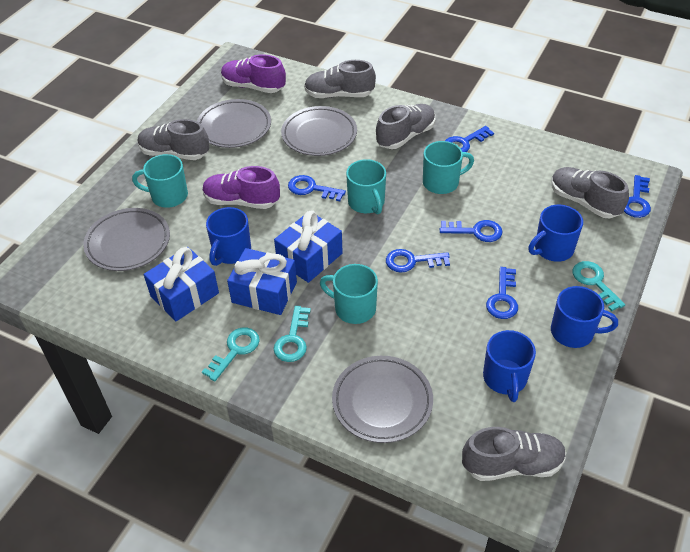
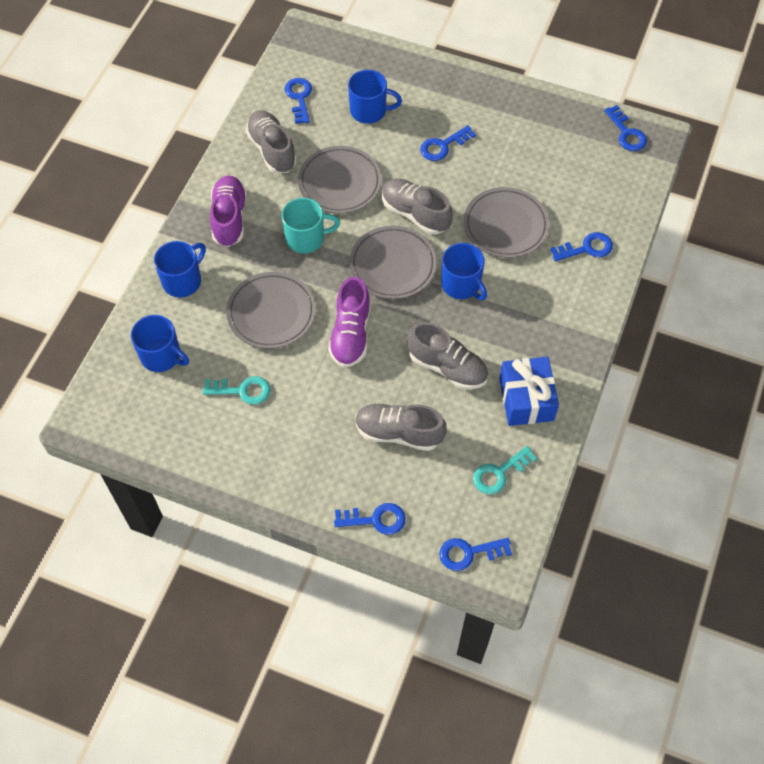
blue gift: 3 -> 1
grey shoe: 5 -> 4
turquoise key: 3 -> 2
turquoise mug: 4 -> 1

